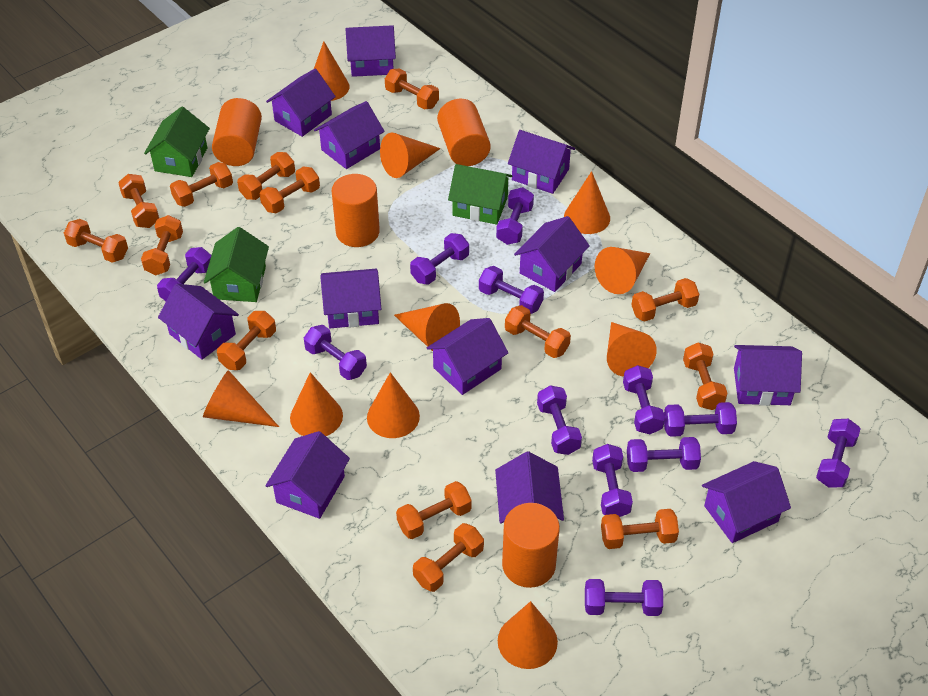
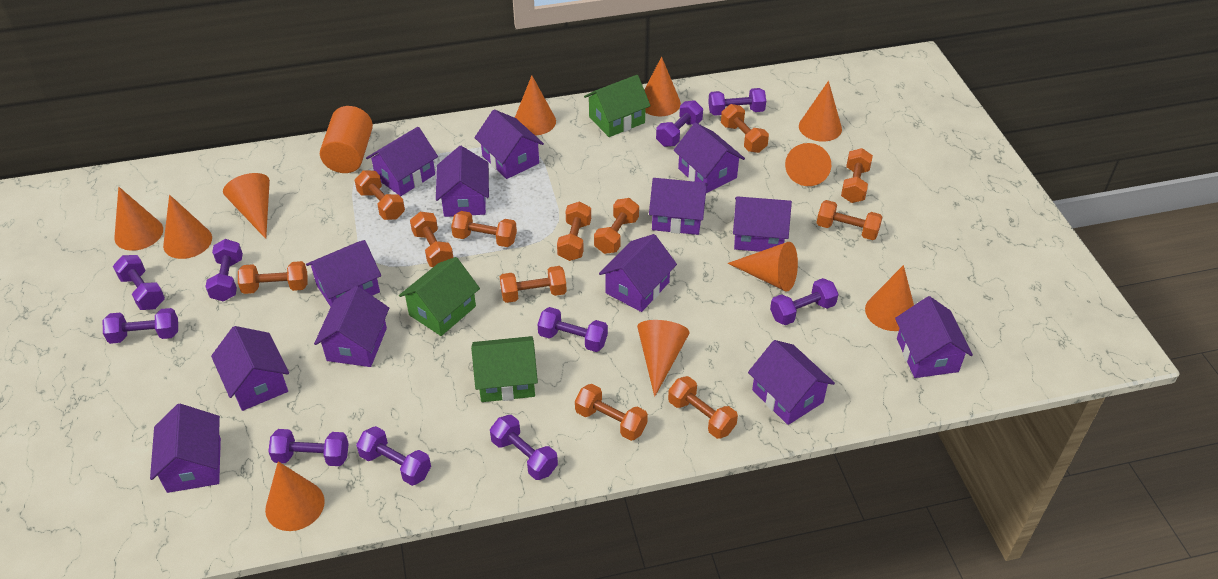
orange cone: 10 -> 11
orange cylinder: 4 -> 1
orange dumbbell: 14 -> 12
purple dumbbell: 12 -> 10
purple house: 12 -> 13

